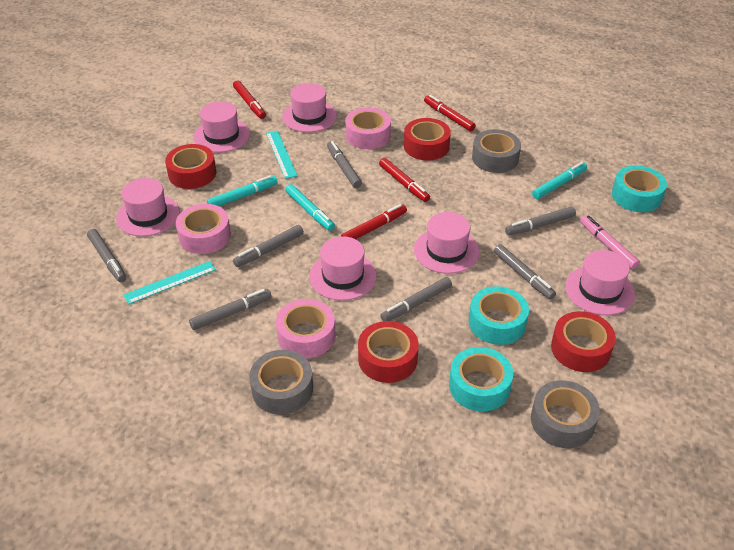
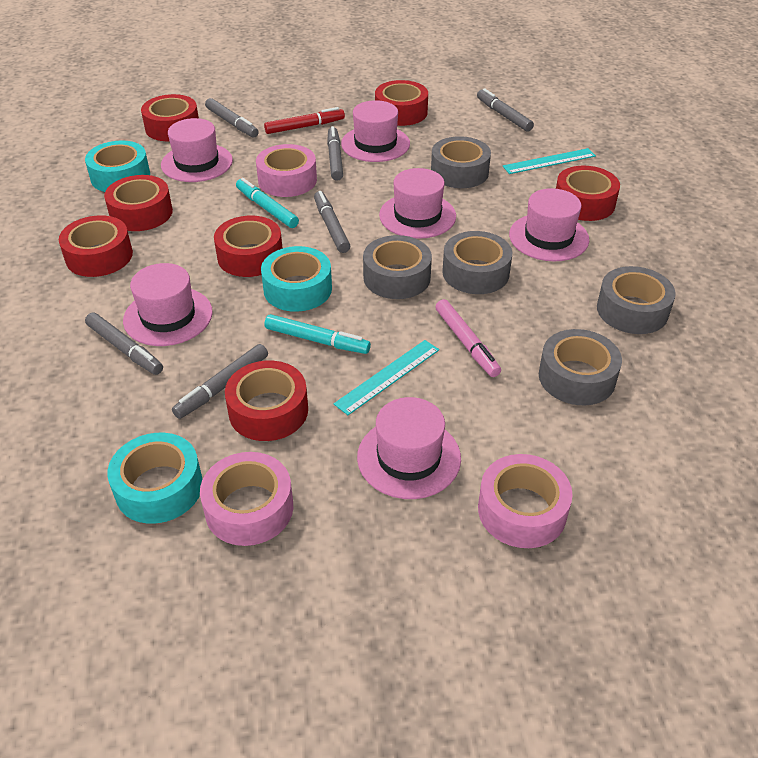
grey marker: 7 -> 6
grey tape: 3 -> 5
red marker: 4 -> 1
red tape: 4 -> 7
turquoise marker: 3 -> 2

